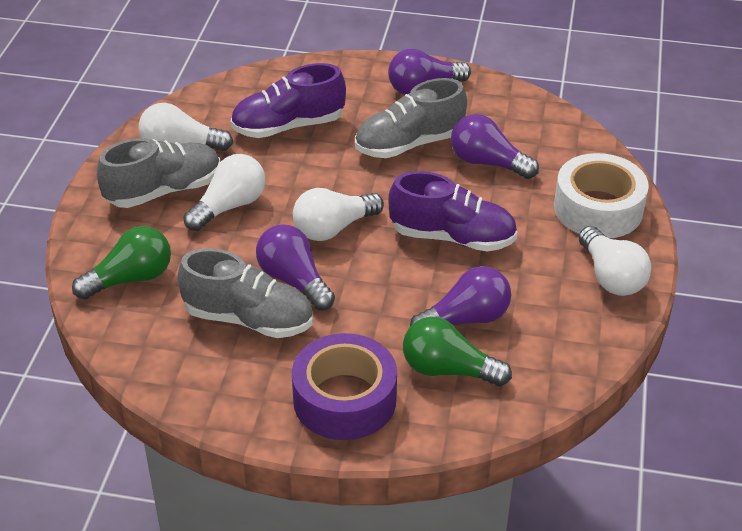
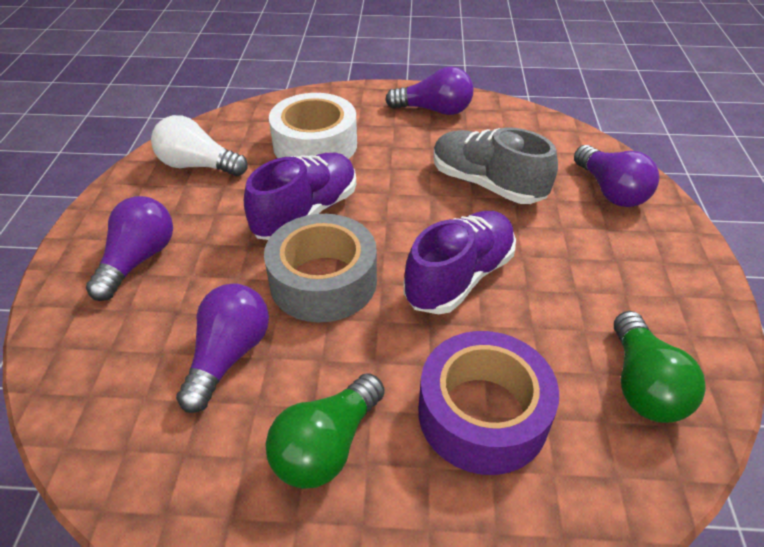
grey shoe: 3 -> 1
grey tape: 0 -> 1
white light bulb: 4 -> 1

